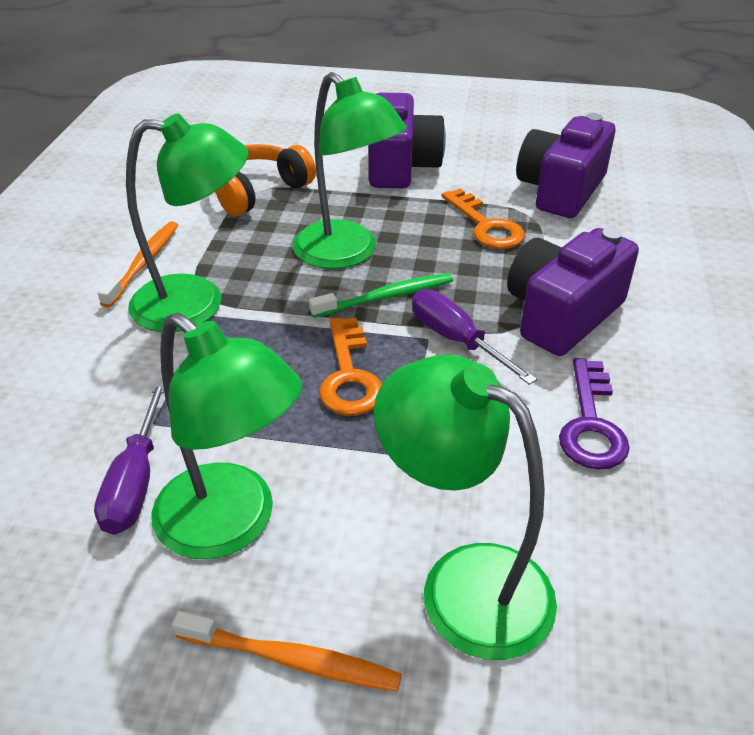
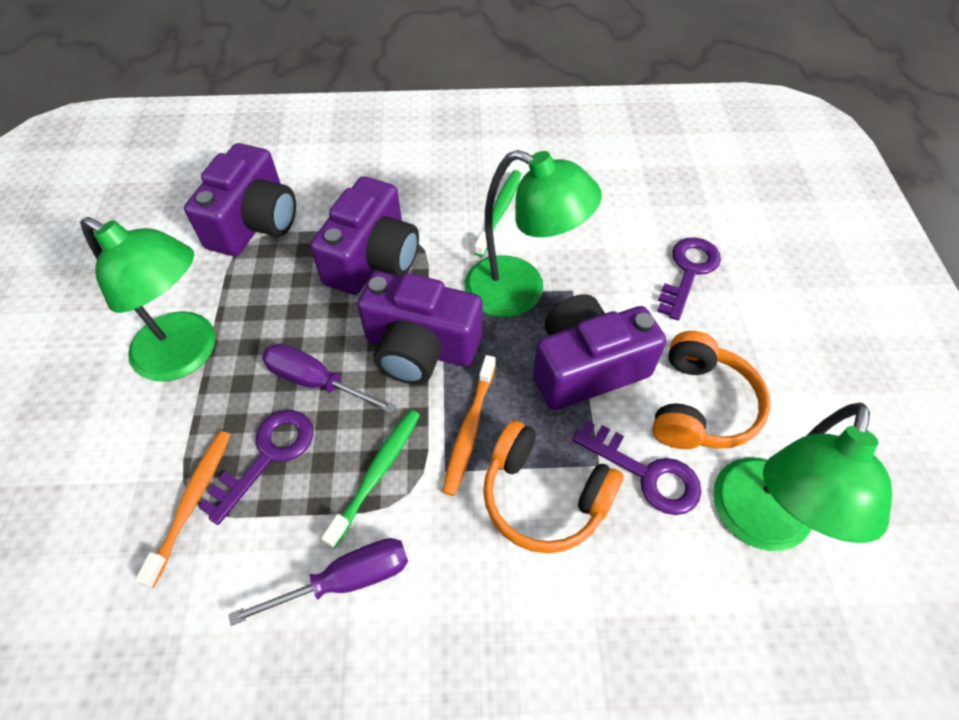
green lamp: 4 -> 3
green toothbrush: 1 -> 2
orange headphones: 1 -> 2
orange key: 2 -> 0
purple camera: 3 -> 4
purple key: 1 -> 3

